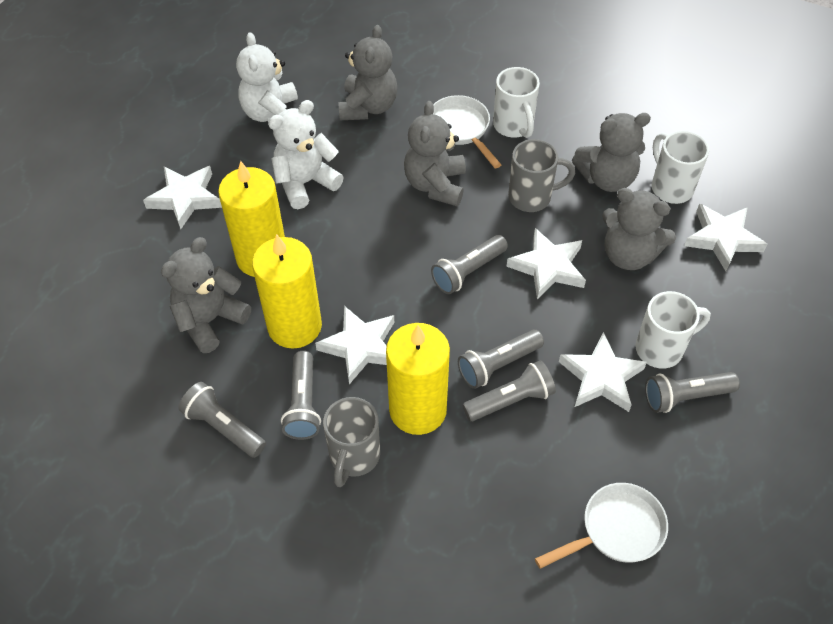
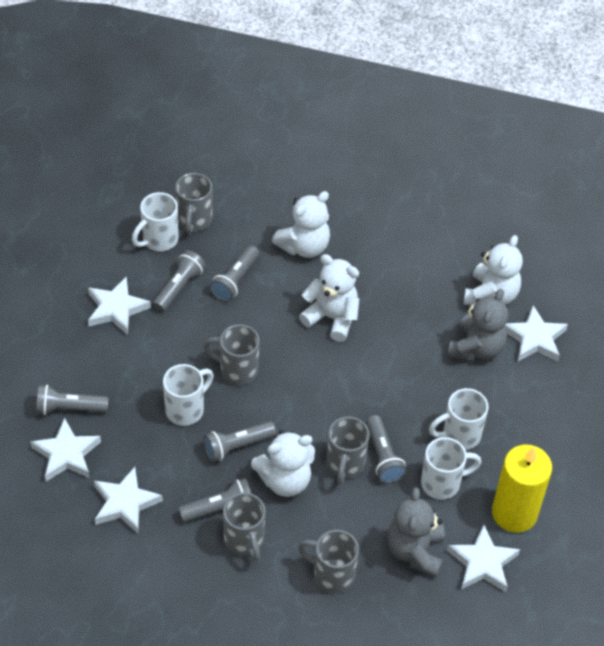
grey mug: 2 -> 5
grey teddy bear: 5 -> 2
white mug: 3 -> 4
white pan: 2 -> 0
white teddy bear: 2 -> 4
yellow candle: 3 -> 1

